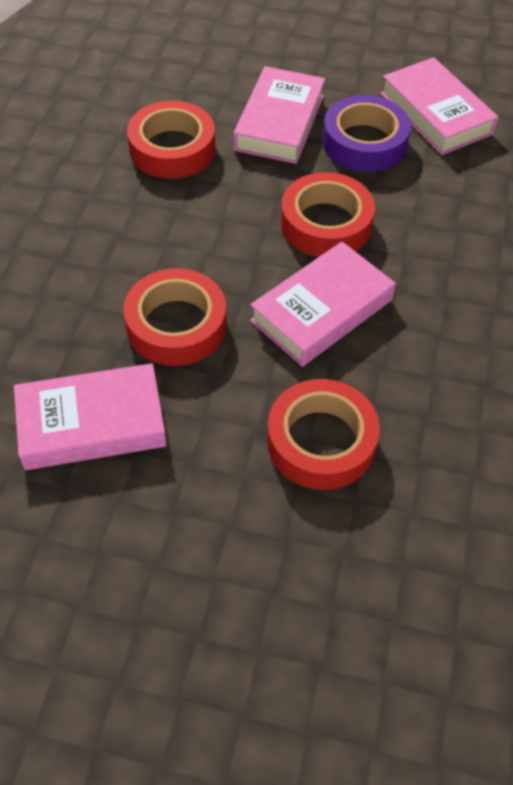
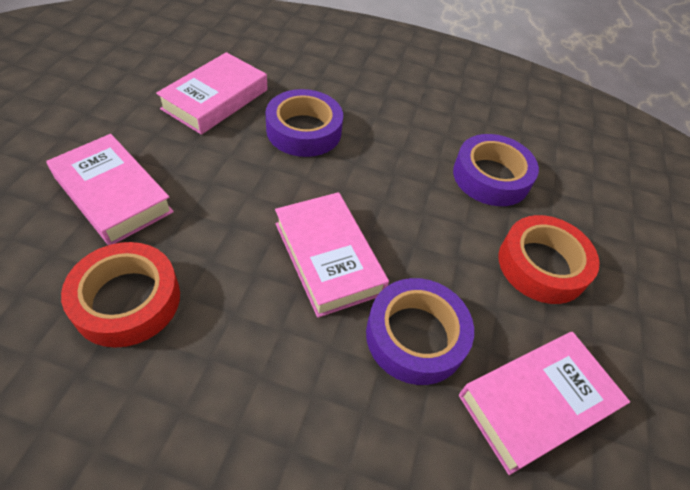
purple tape: 1 -> 3
red tape: 4 -> 2

